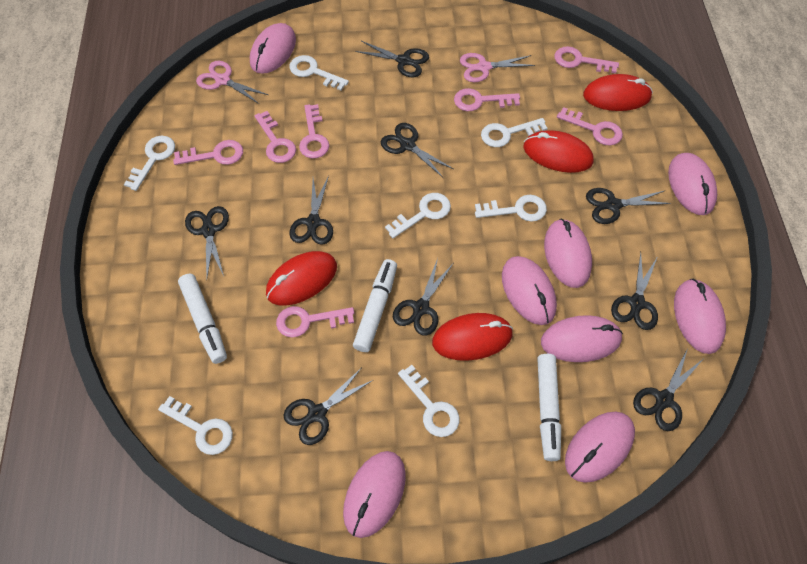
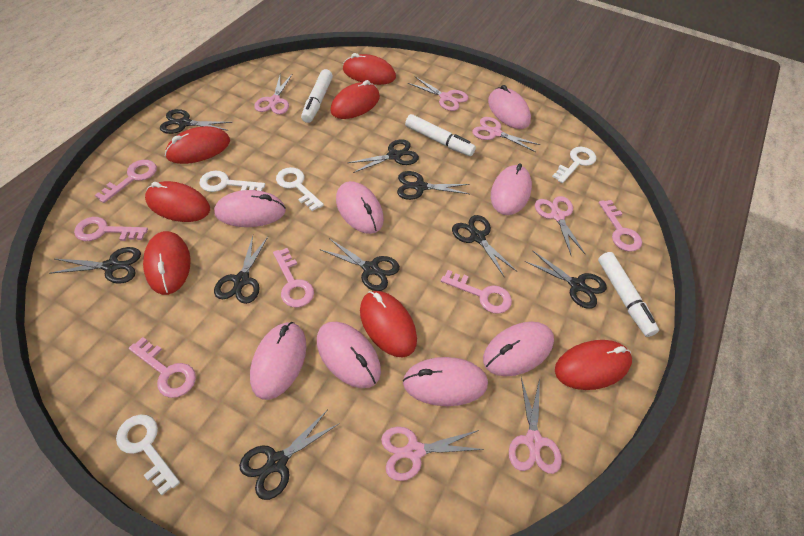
pink key: 7 -> 6
pink scissors: 2 -> 6
red mouse: 4 -> 7
white key: 7 -> 4

